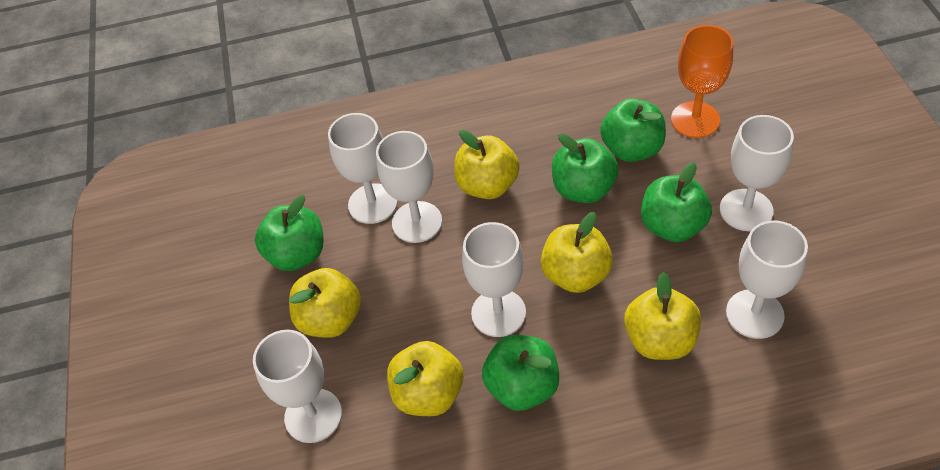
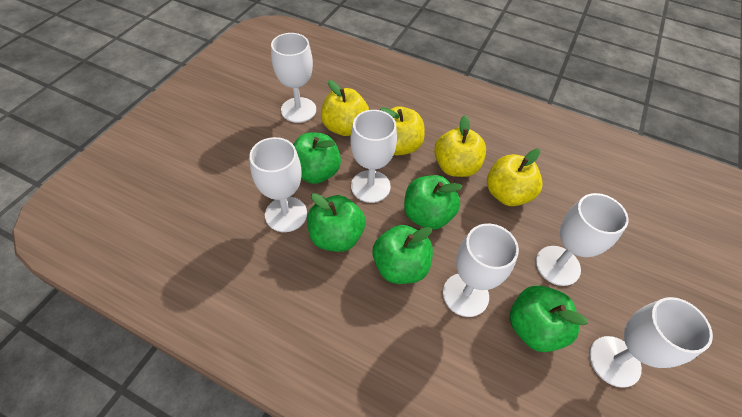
orange goblet: 1 -> 0
yellow apple: 5 -> 4

